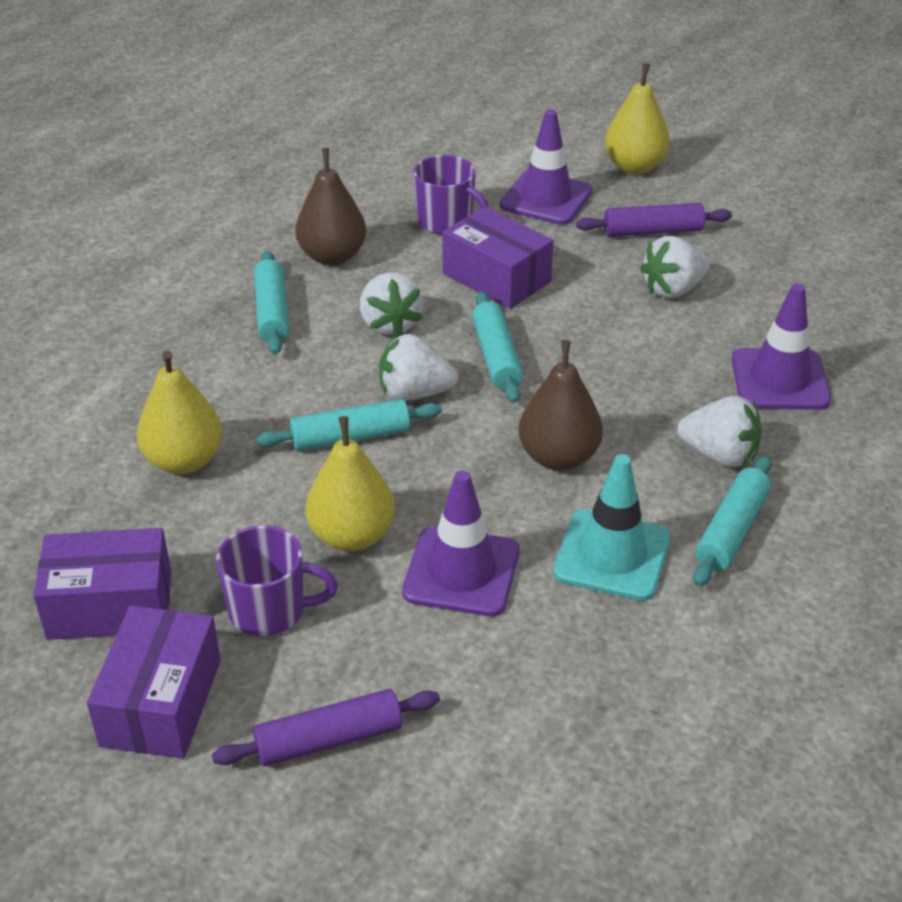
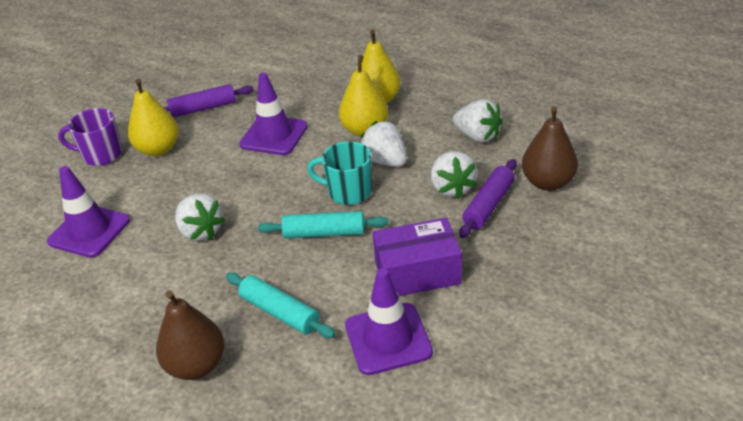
purple box: 3 -> 1
purple mug: 2 -> 1
turquoise mug: 0 -> 1
turquoise rolling pin: 4 -> 2
turquoise traffic cone: 1 -> 0

